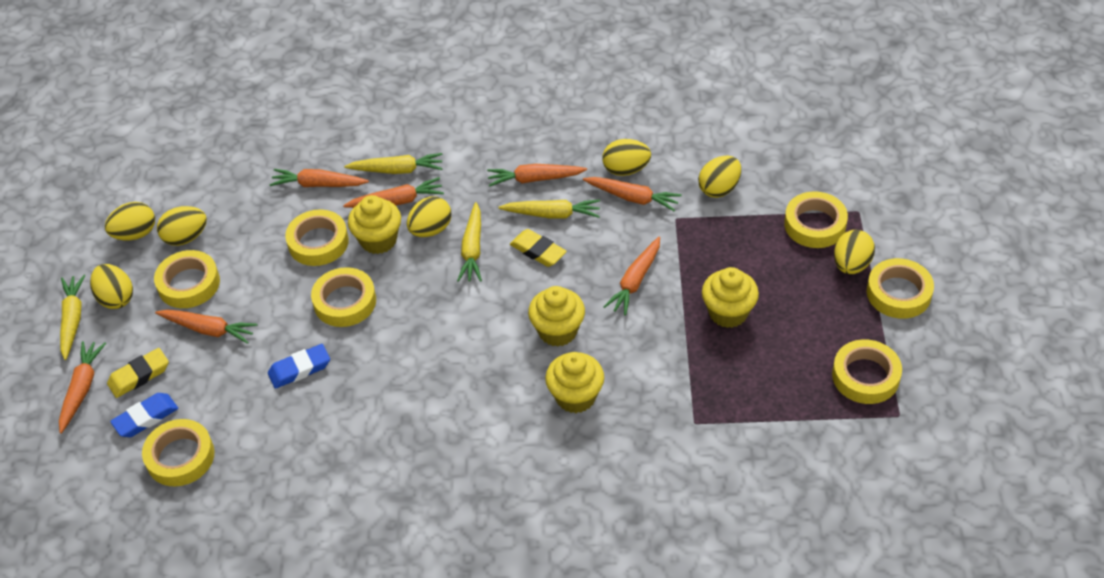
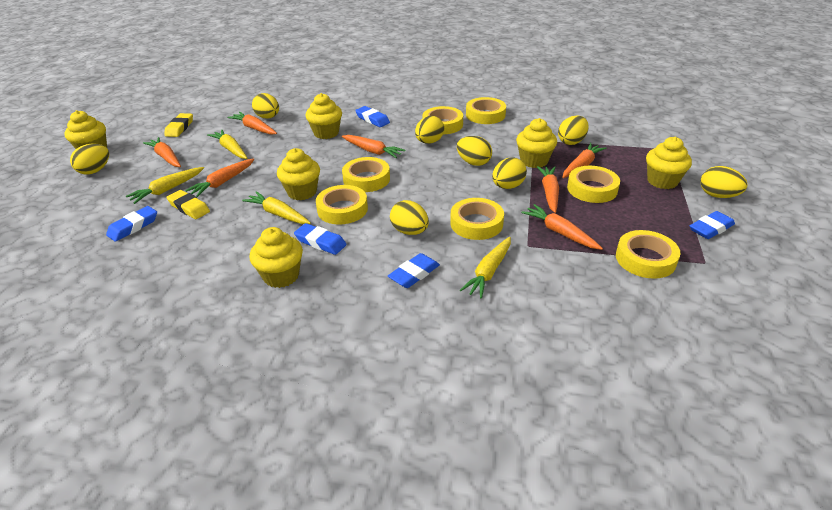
blue eraser: 2 -> 5
yellow cupcake: 4 -> 6
yellow egg: 7 -> 8

